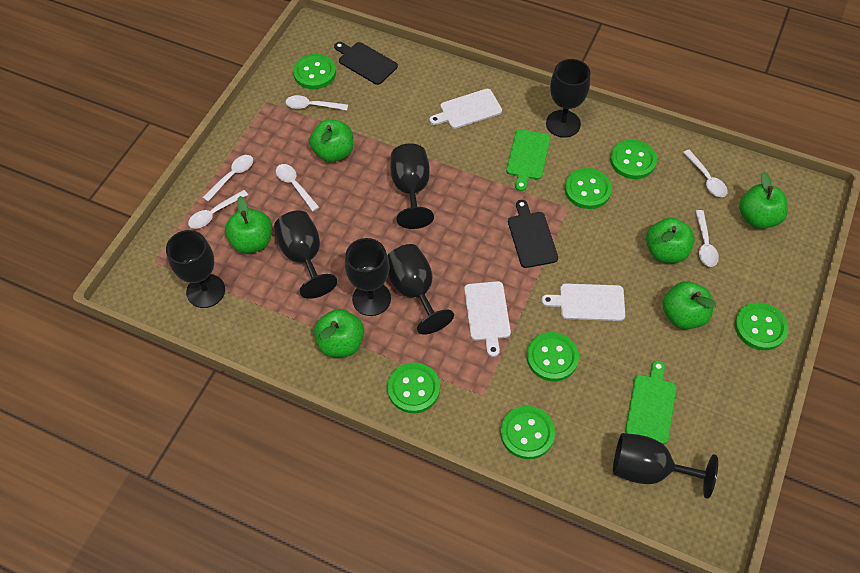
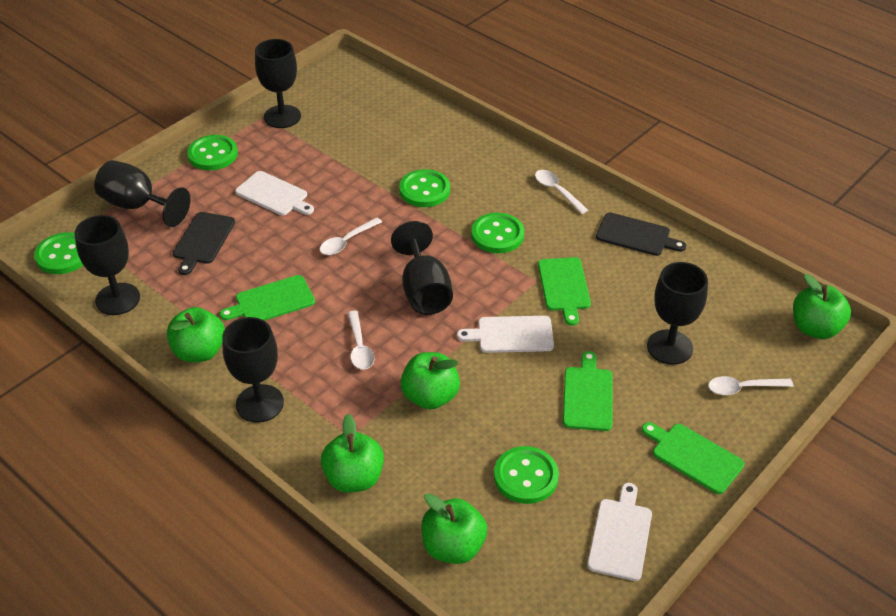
black goblet: 7 -> 6
green apple: 6 -> 5
green button: 7 -> 5
green cutting board: 2 -> 4
white spoon: 6 -> 4

